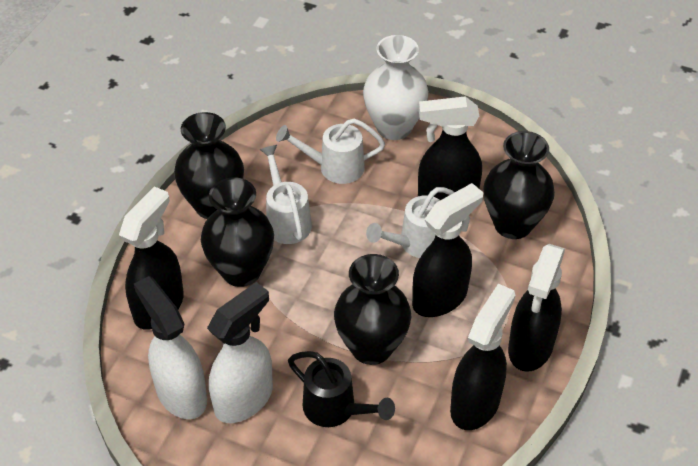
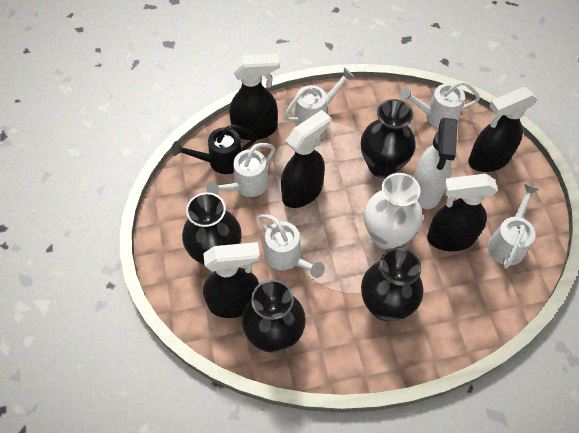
white spray bottle: 2 -> 1
white watering can: 3 -> 5

